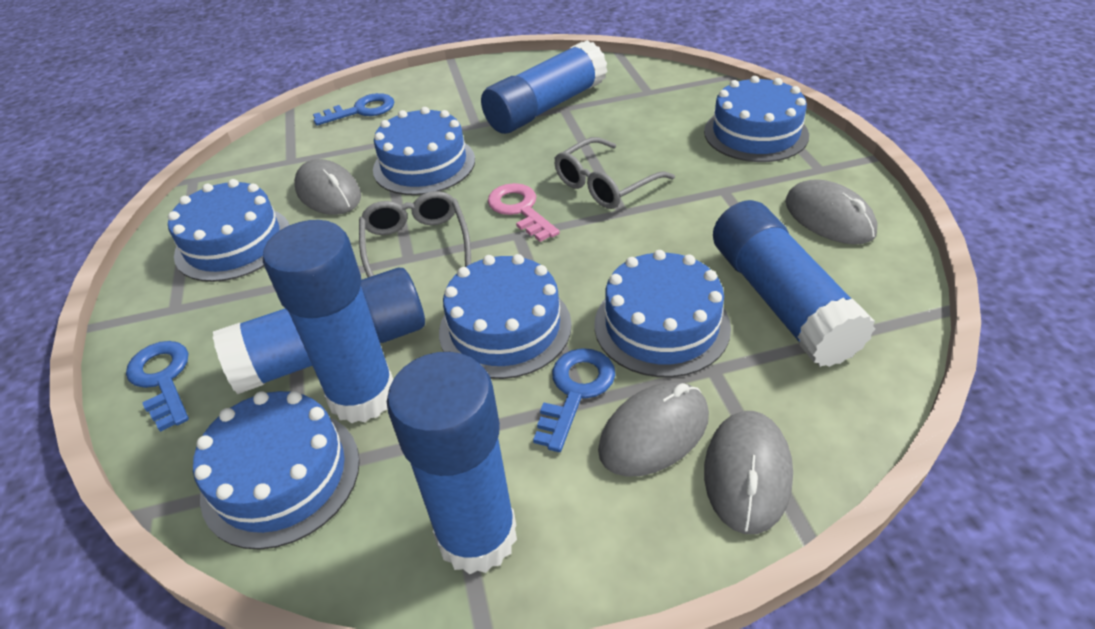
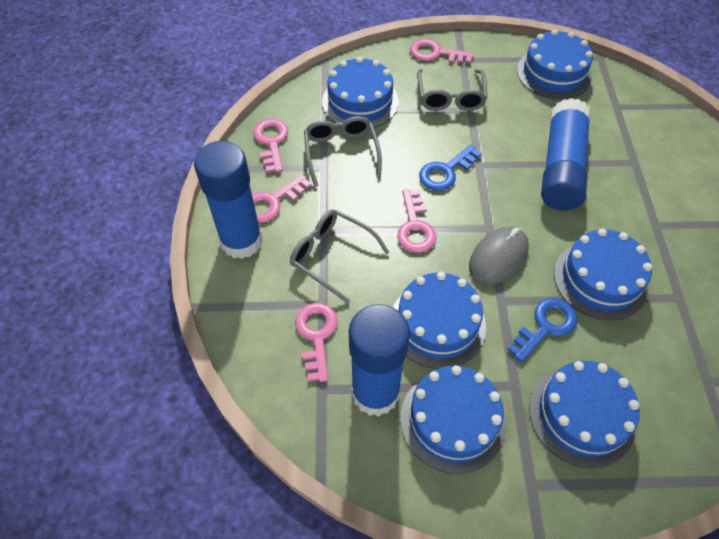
blue glue stick: 5 -> 3
blue key: 3 -> 2
grey glasses: 2 -> 3
grey mouse: 4 -> 1
pink key: 1 -> 5

